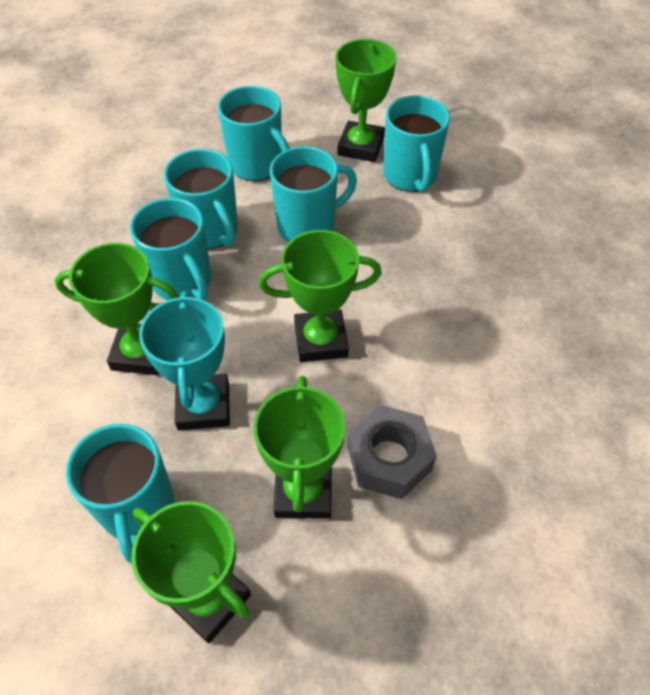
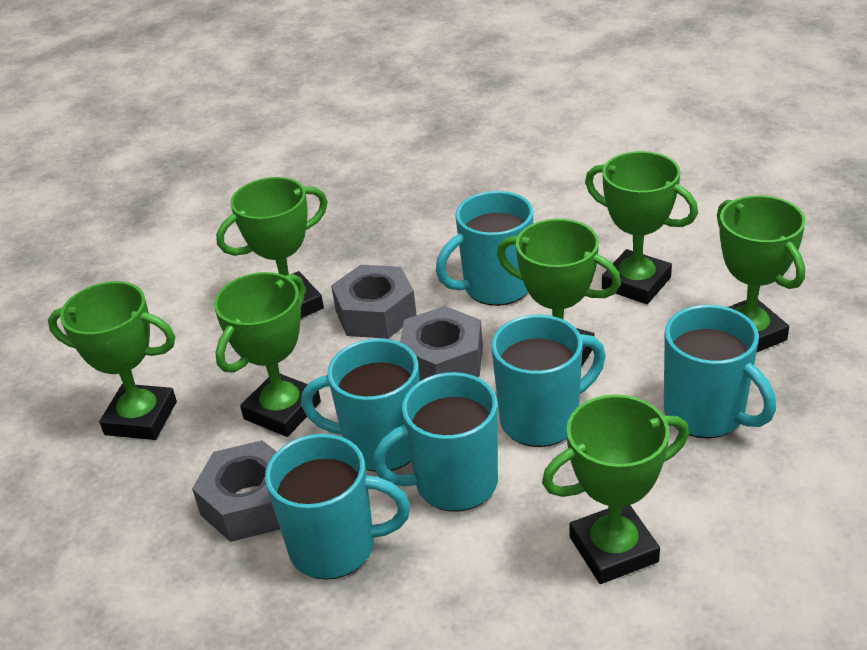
green trophy: 5 -> 7
grey nut: 1 -> 3
turquoise trophy: 1 -> 0

